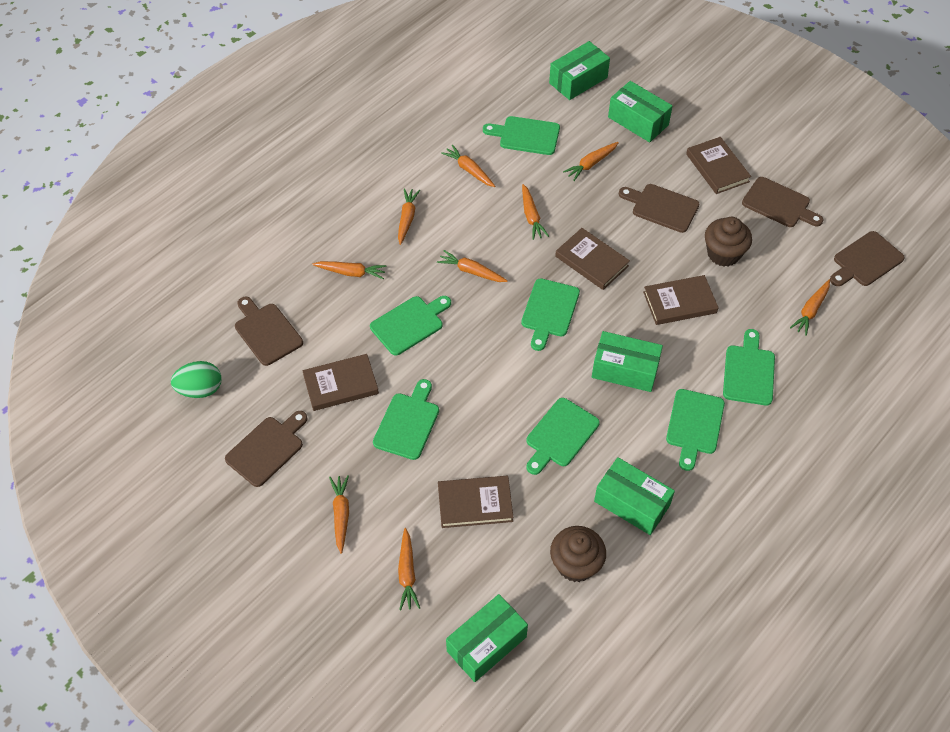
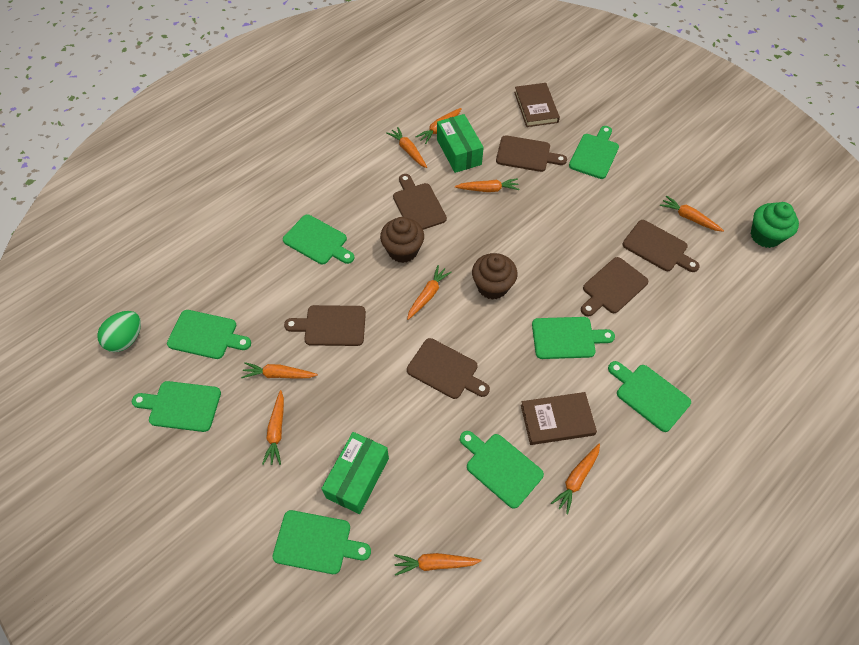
brown book: 5 -> 2
brown cutting board: 5 -> 6
green box: 5 -> 2
green cupcake: 0 -> 1
green cutting board: 7 -> 8

